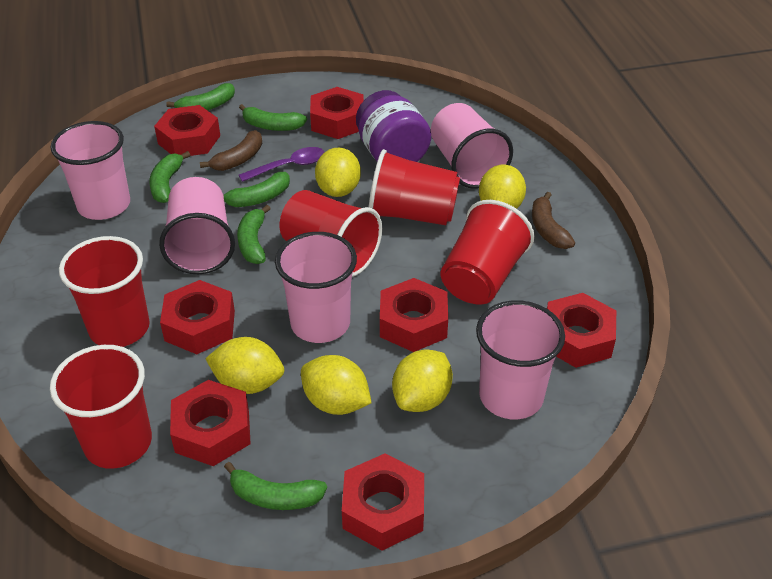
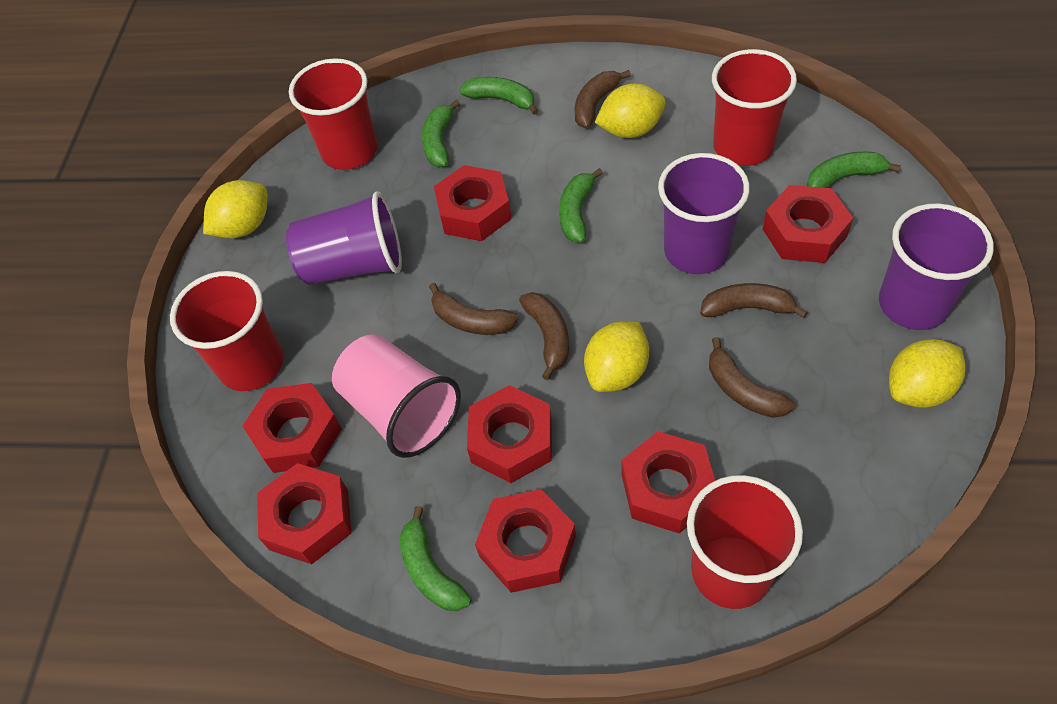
brown banana: 2 -> 5
green banana: 6 -> 5
pink cup: 5 -> 1
purple cup: 0 -> 3
purple jar: 1 -> 0
purple spoon: 1 -> 0
red cup: 5 -> 4
yellow lemon: 5 -> 4

